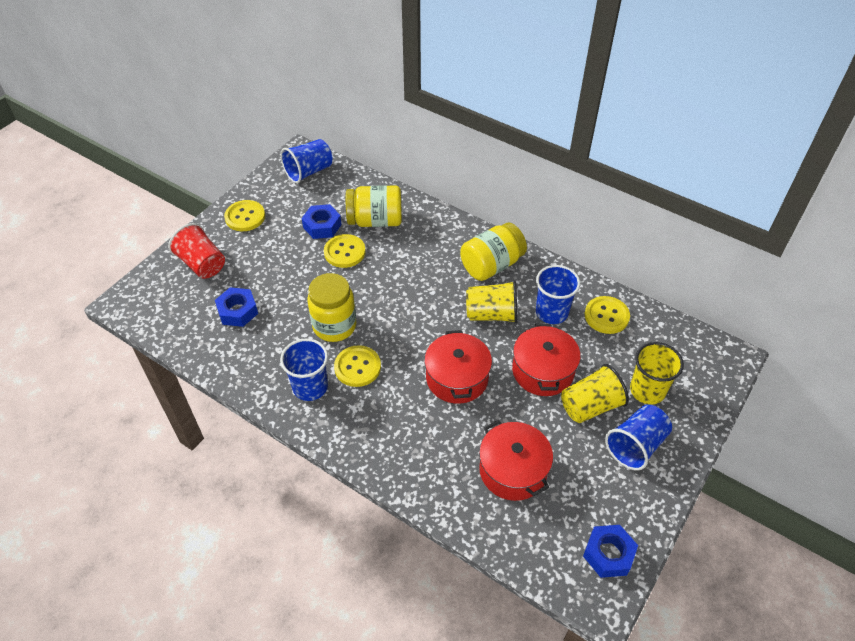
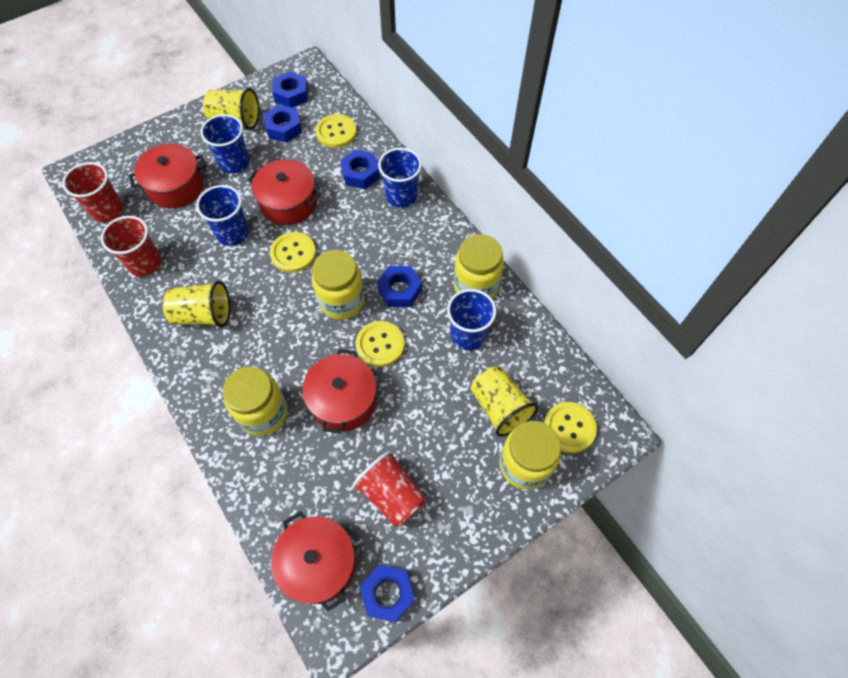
blue nut: 3 -> 5
red cup: 1 -> 3
red pot: 3 -> 4
yellow jar: 3 -> 4

